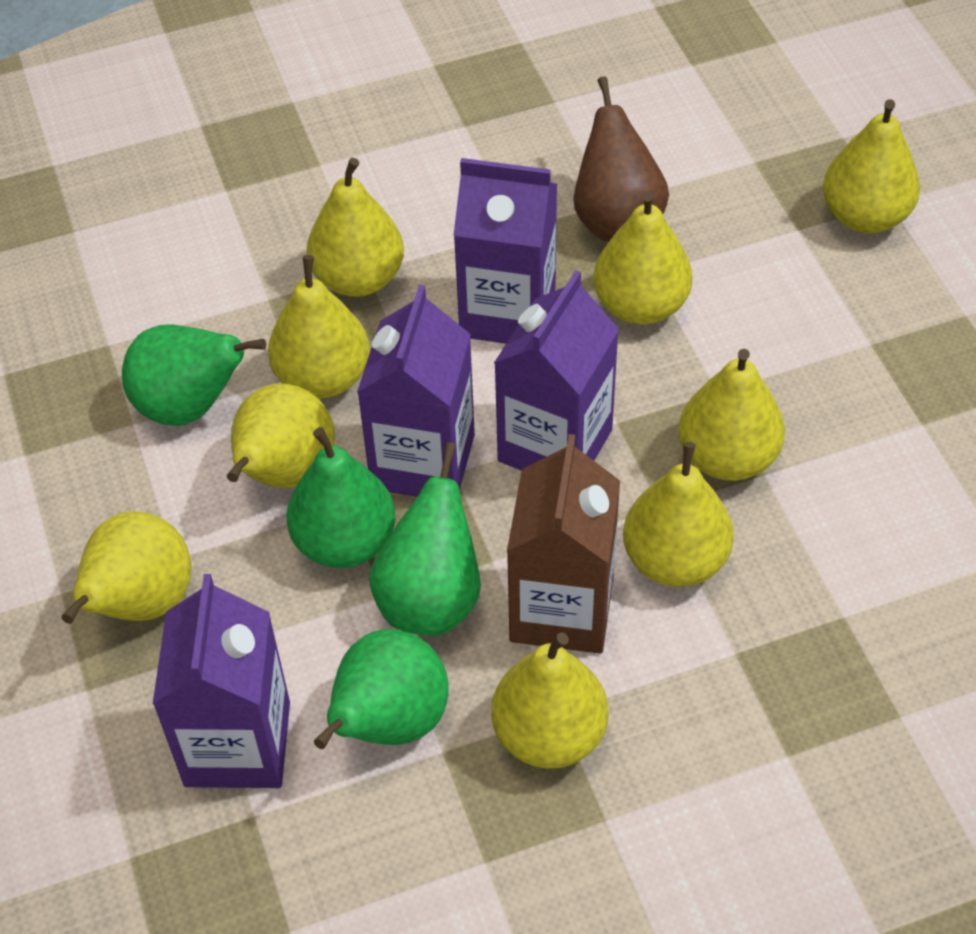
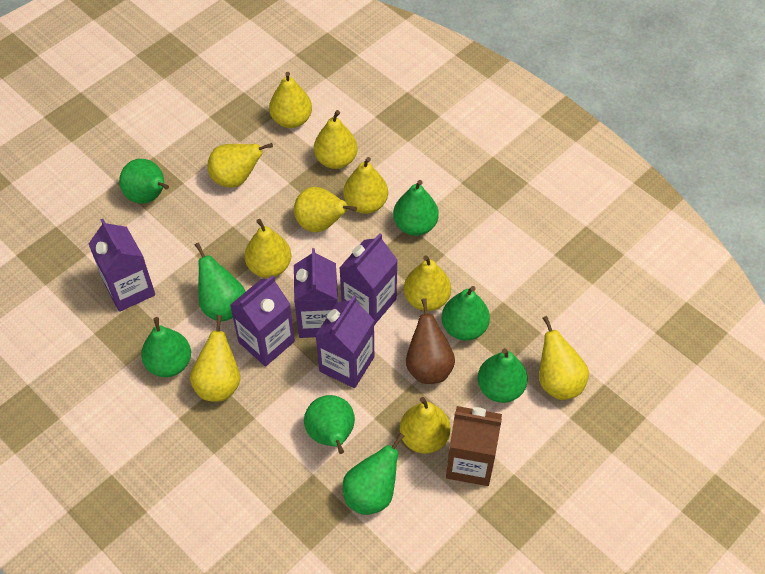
green pear: 4 -> 8
purple carton: 4 -> 5
yellow pear: 9 -> 10

